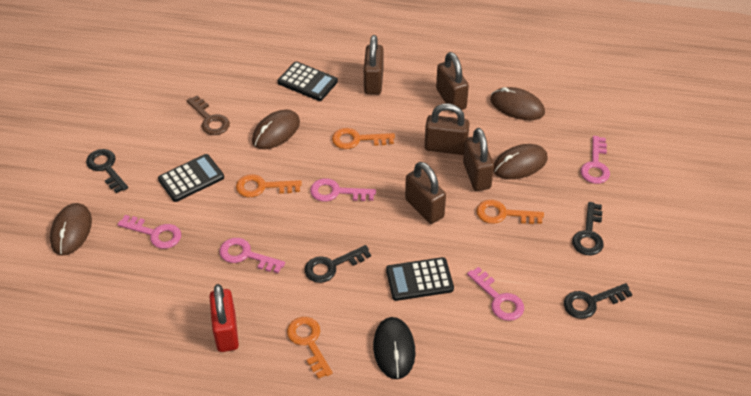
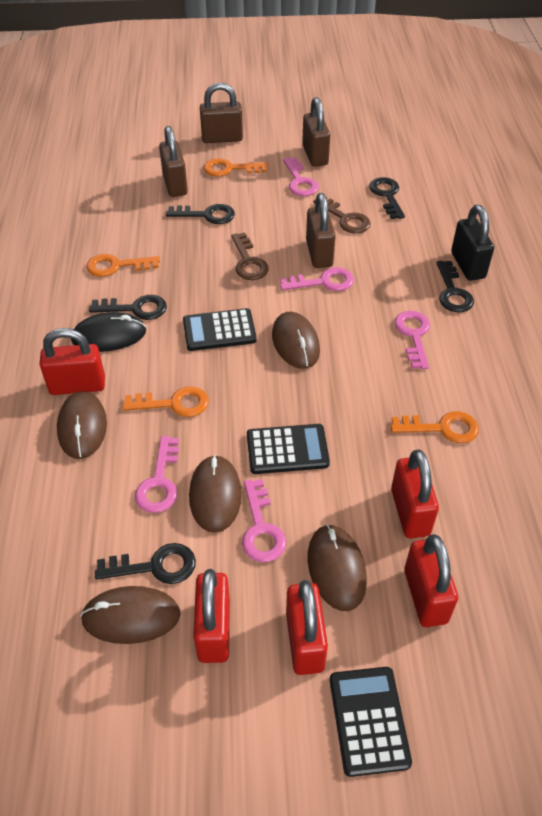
black key: 4 -> 5
black padlock: 0 -> 1
brown key: 1 -> 2
brown mouse: 4 -> 5
brown padlock: 5 -> 4
red padlock: 1 -> 5

